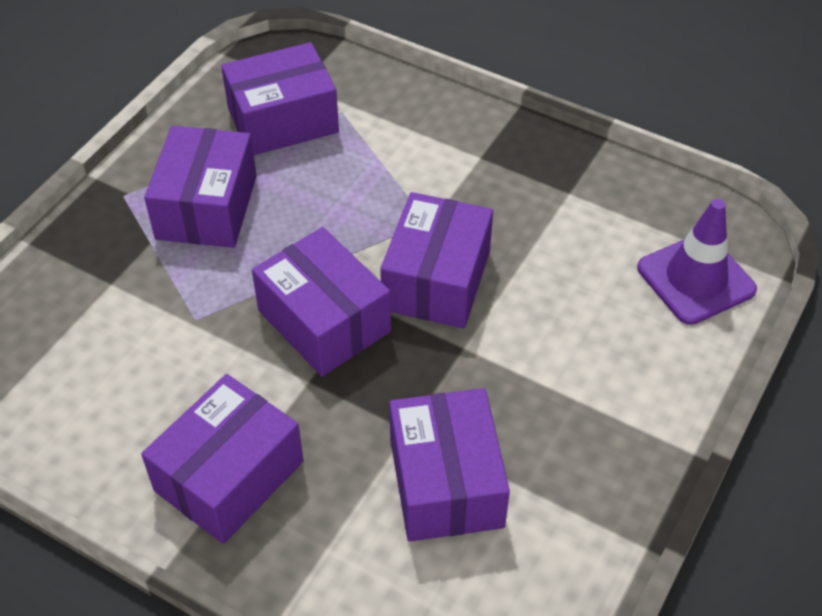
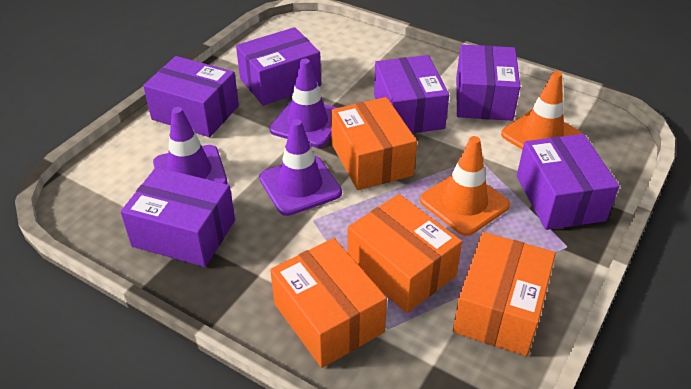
orange box: 0 -> 4
orange traffic cone: 0 -> 2
purple traffic cone: 1 -> 3

